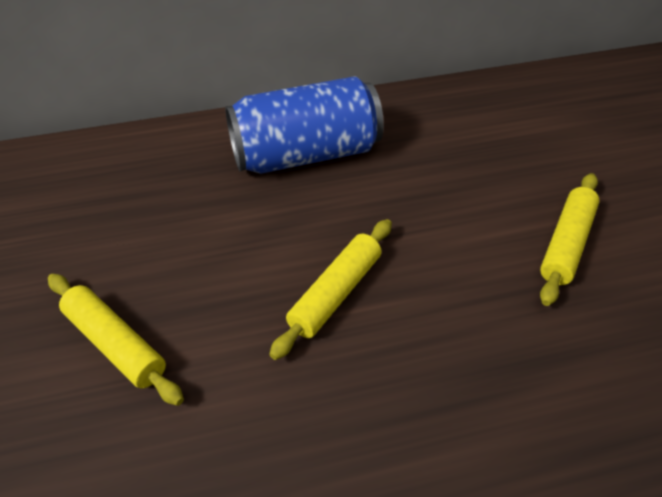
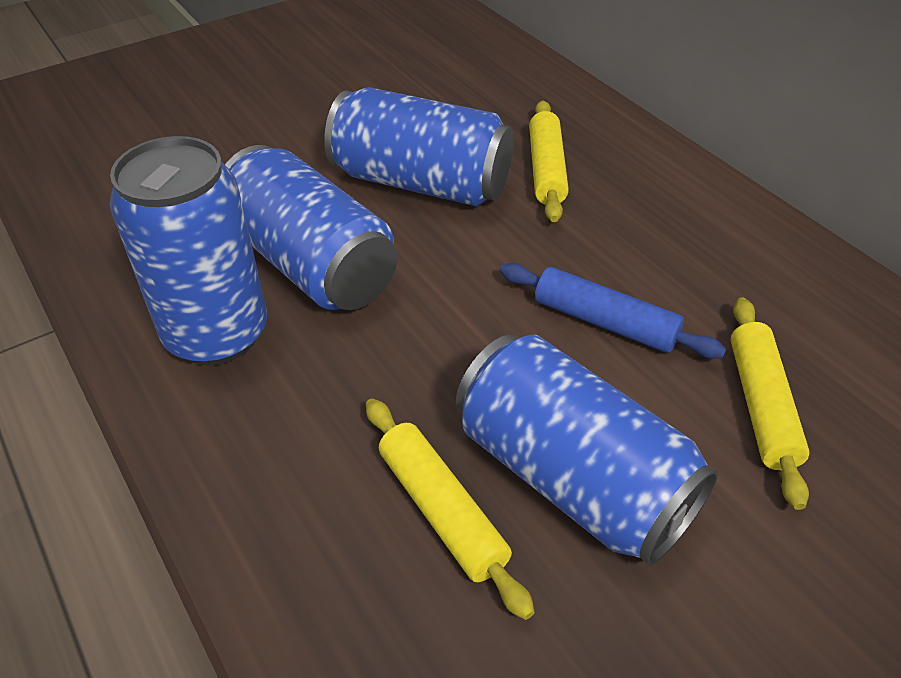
blue can: 1 -> 4
blue rolling pin: 0 -> 1

